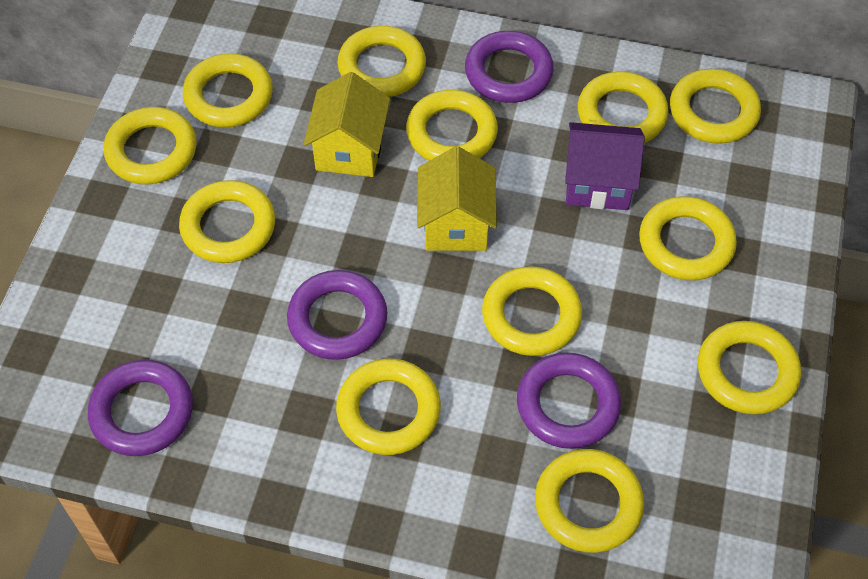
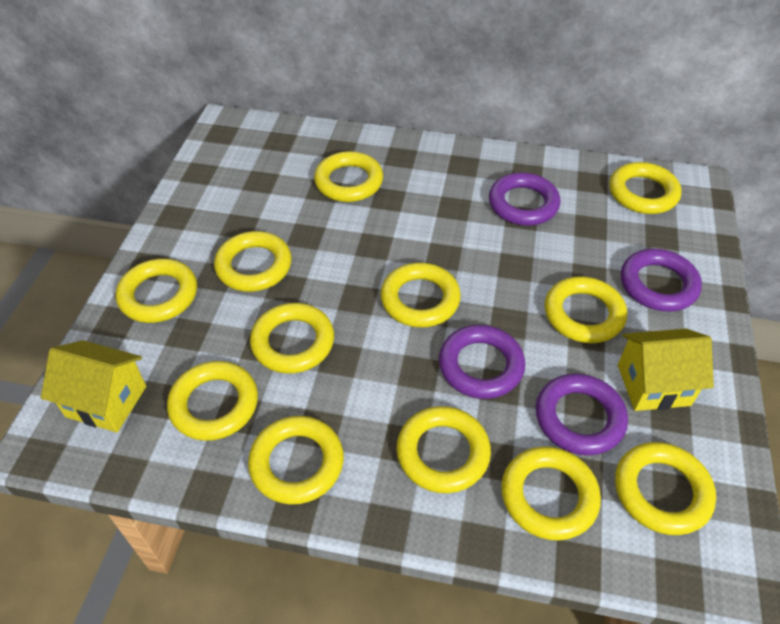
purple house: 1 -> 0

